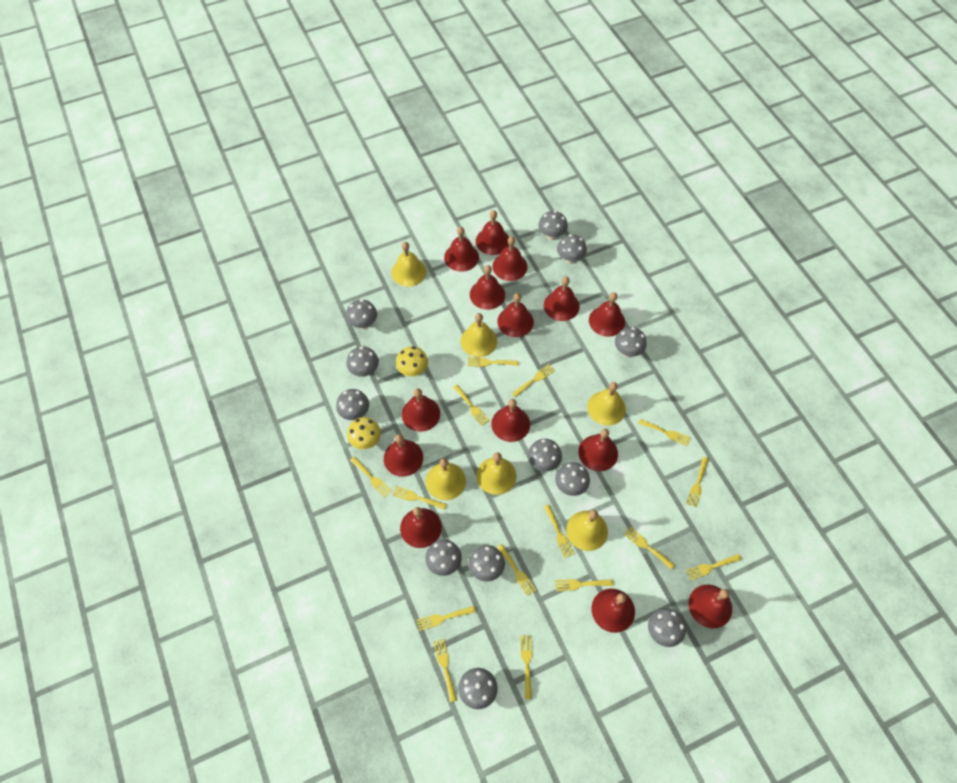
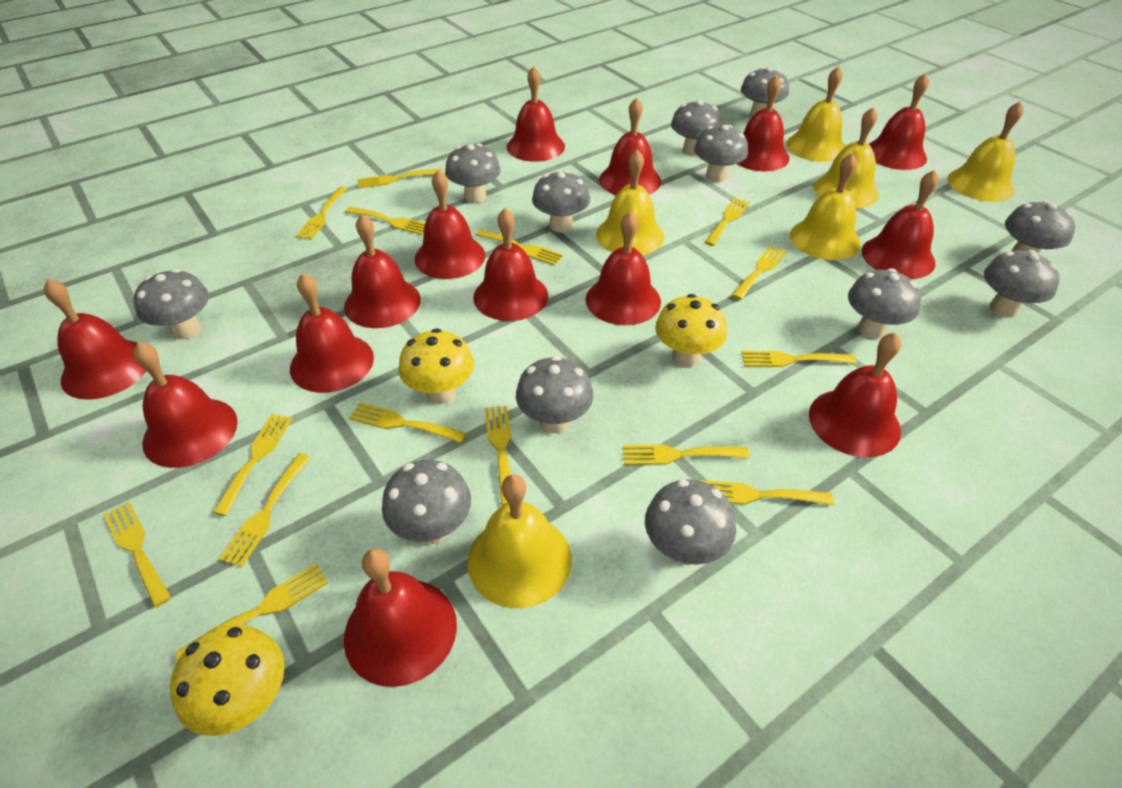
yellow mushroom: 2 -> 3

